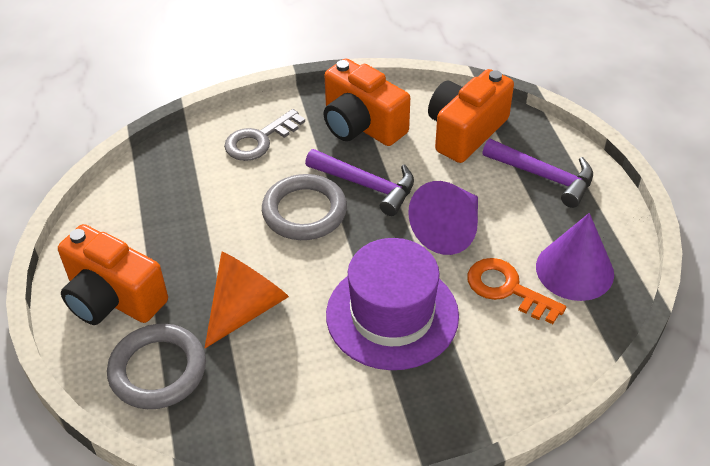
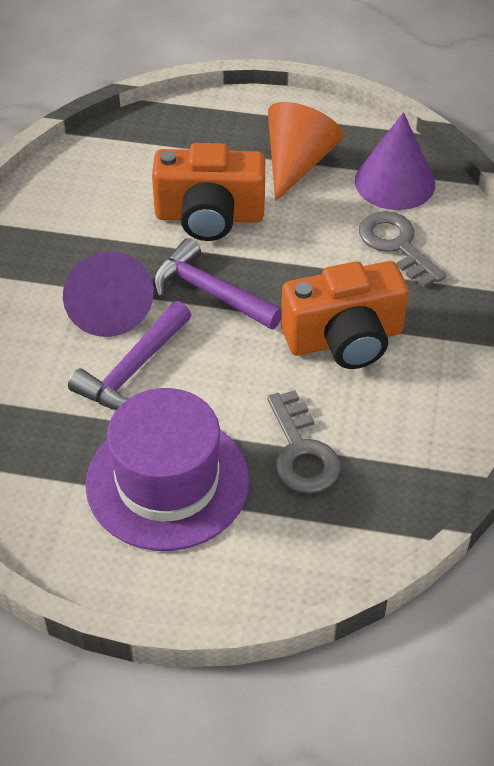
grey key: 1 -> 2
grey ring: 2 -> 0
orange camera: 3 -> 2
orange key: 1 -> 0

